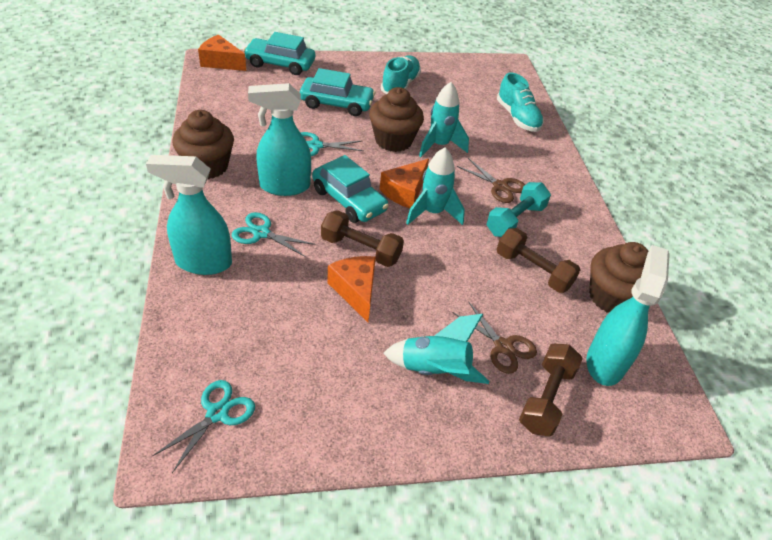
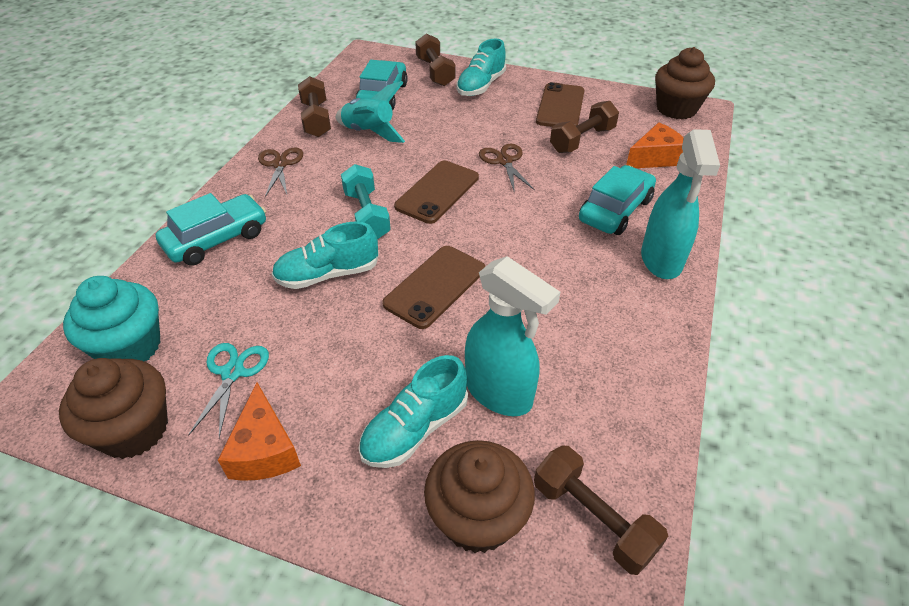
brown dumbbell: 3 -> 4
brown phone: 0 -> 3
orange cheese: 3 -> 2
turquoise cupcake: 0 -> 1
turquoise rocket: 3 -> 1
turquoise scissors: 3 -> 1
turquoise shoe: 2 -> 3
turquoise spray bottle: 3 -> 2

